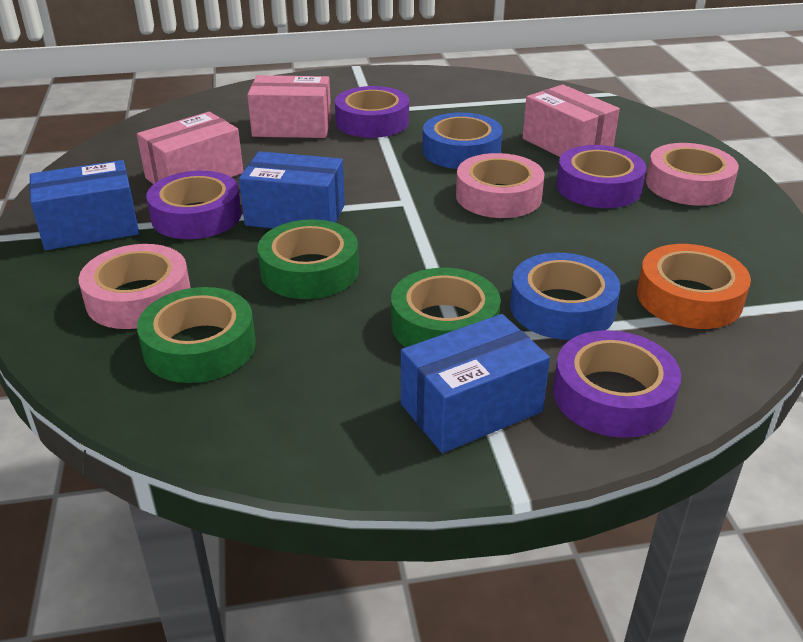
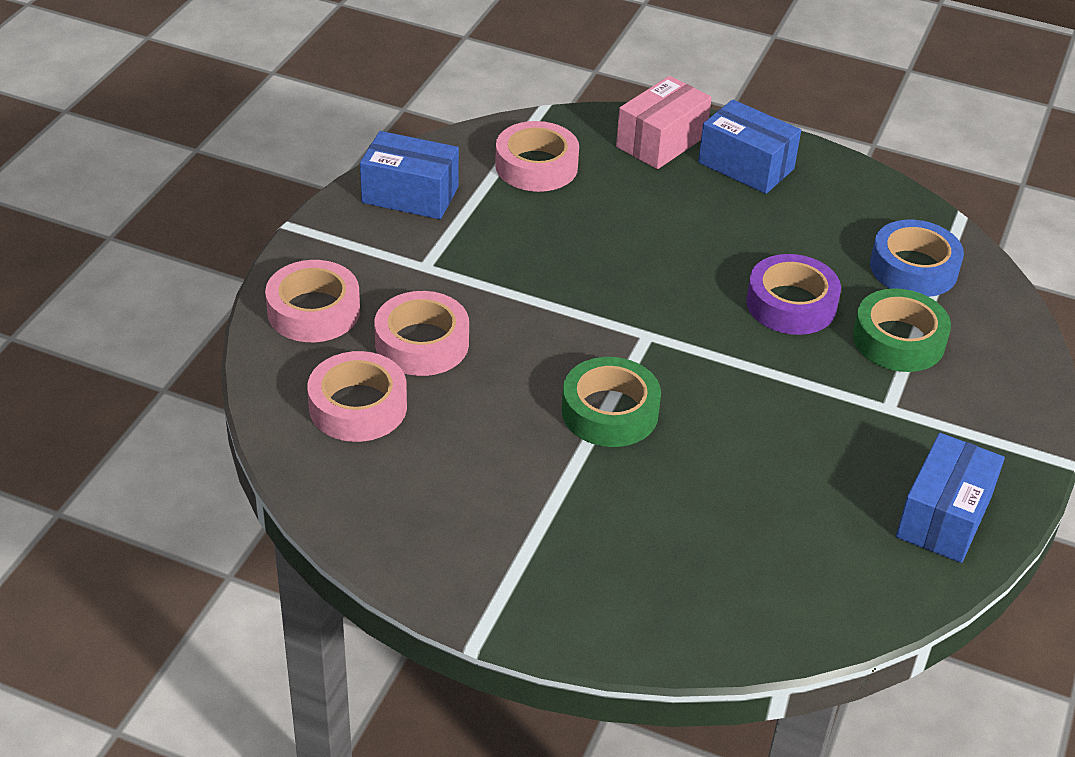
blue tape: 2 -> 1
green tape: 3 -> 2
orange tape: 1 -> 0
pink box: 3 -> 1
pink tape: 3 -> 4
purple tape: 4 -> 1

